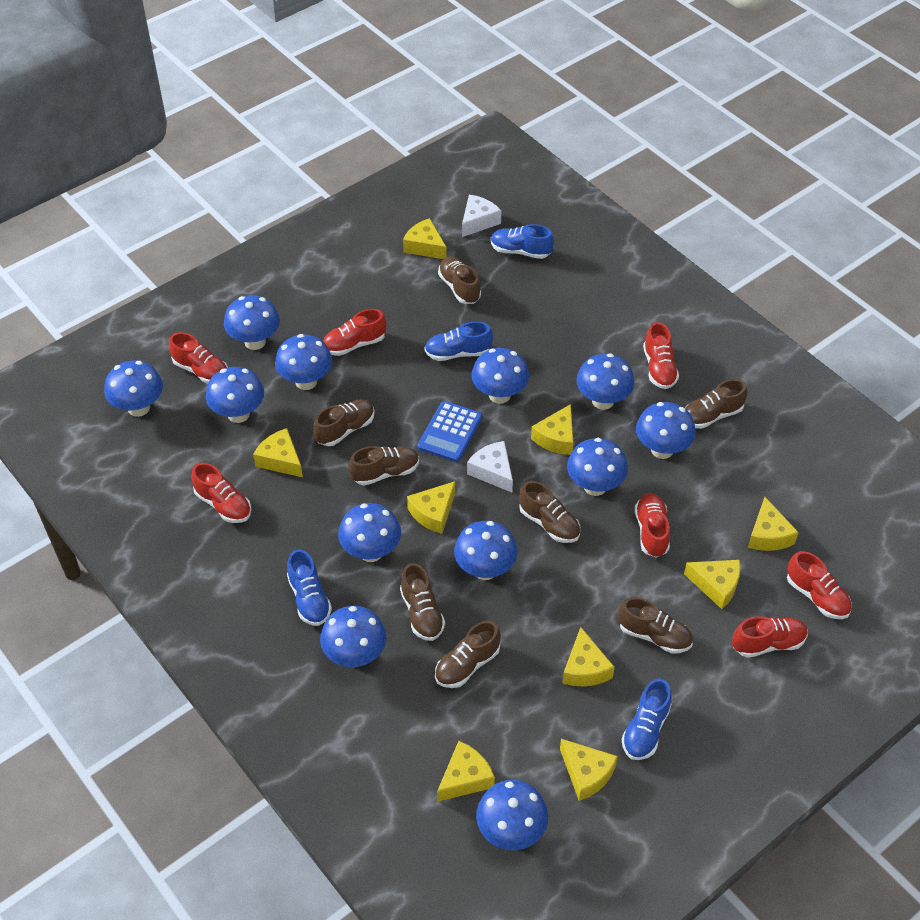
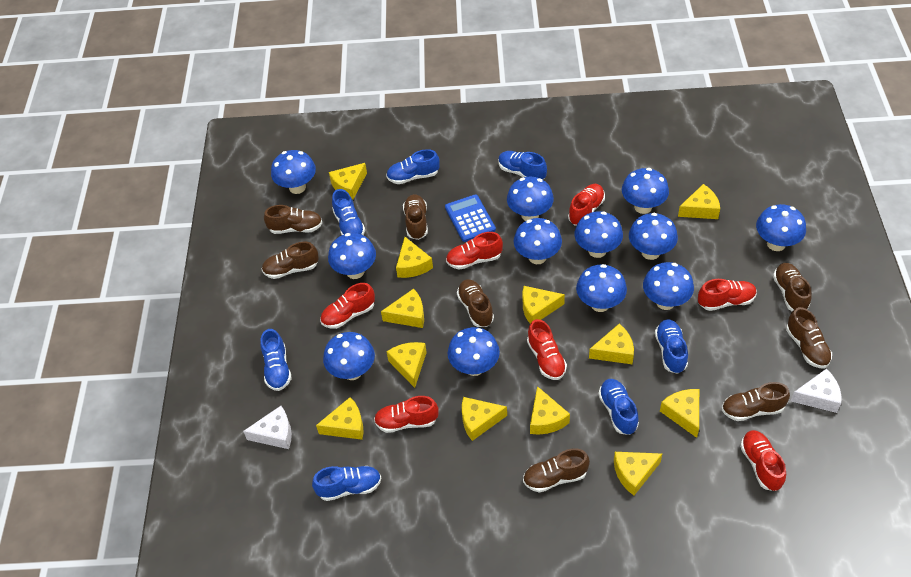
blue shoe: 4 -> 7
yellow cheese: 9 -> 12

